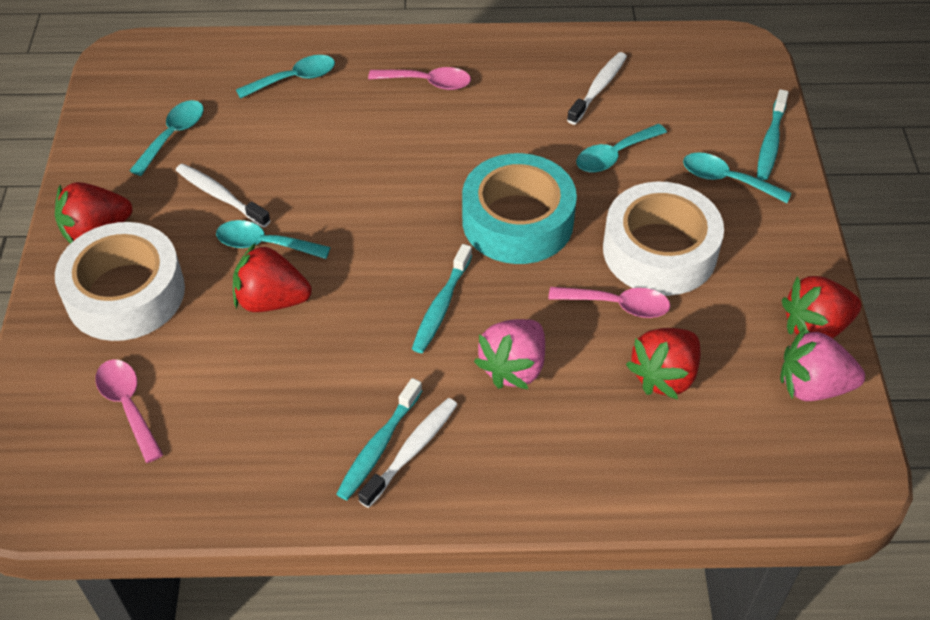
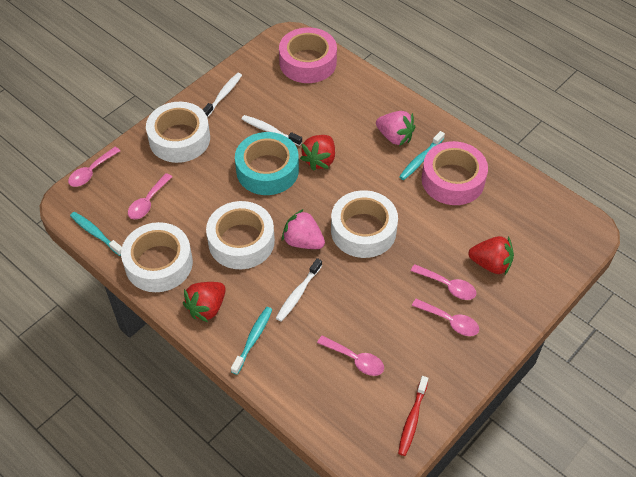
pink spoon: 3 -> 5
pink tape: 0 -> 2
red strawberry: 4 -> 3
red toothbrush: 0 -> 1
turquoise spoon: 5 -> 0
white tape: 2 -> 4

